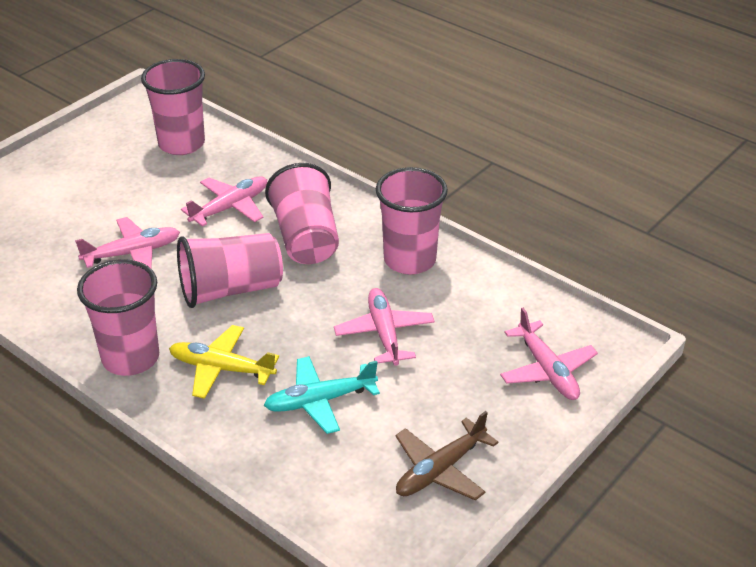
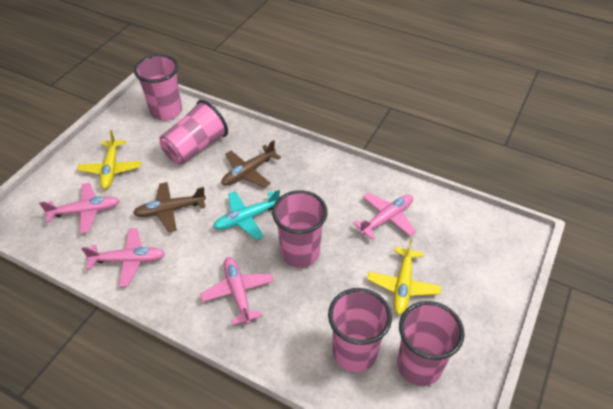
brown plane: 1 -> 2
yellow plane: 1 -> 2

